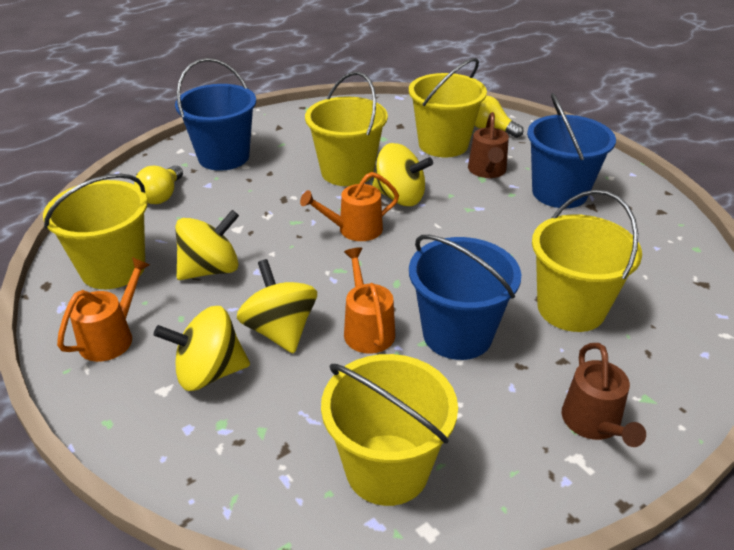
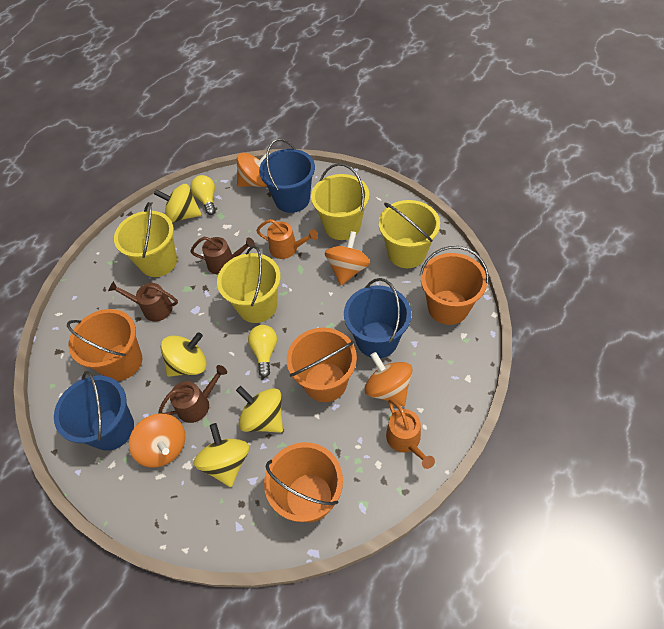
brown watering can: 2 -> 3
orange bucket: 0 -> 4
orange spinning top: 0 -> 4
orange watering can: 3 -> 2
yellow bucket: 5 -> 4

